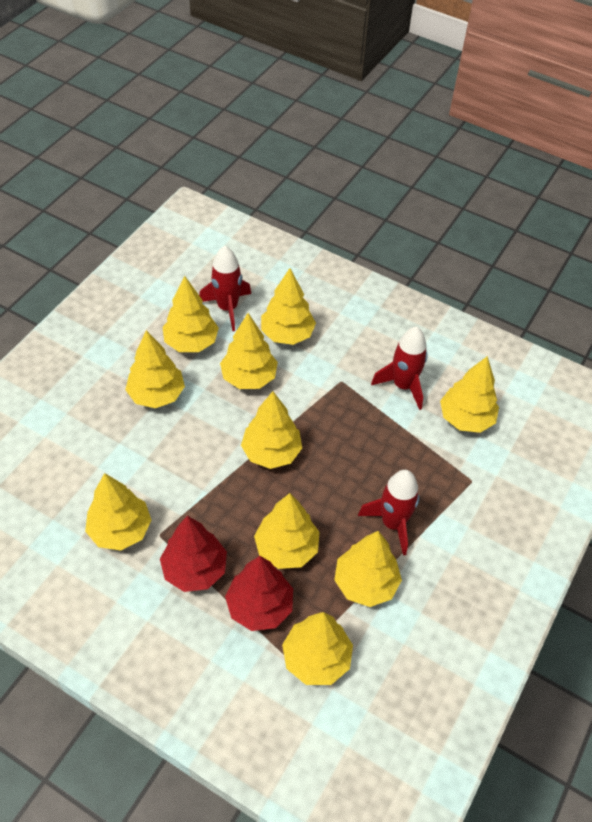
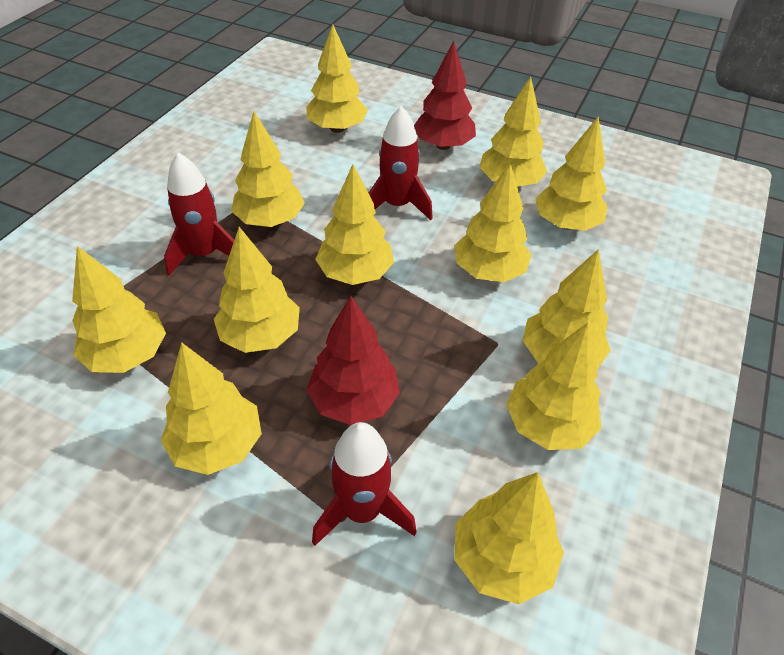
yellow tree: 10 -> 12

